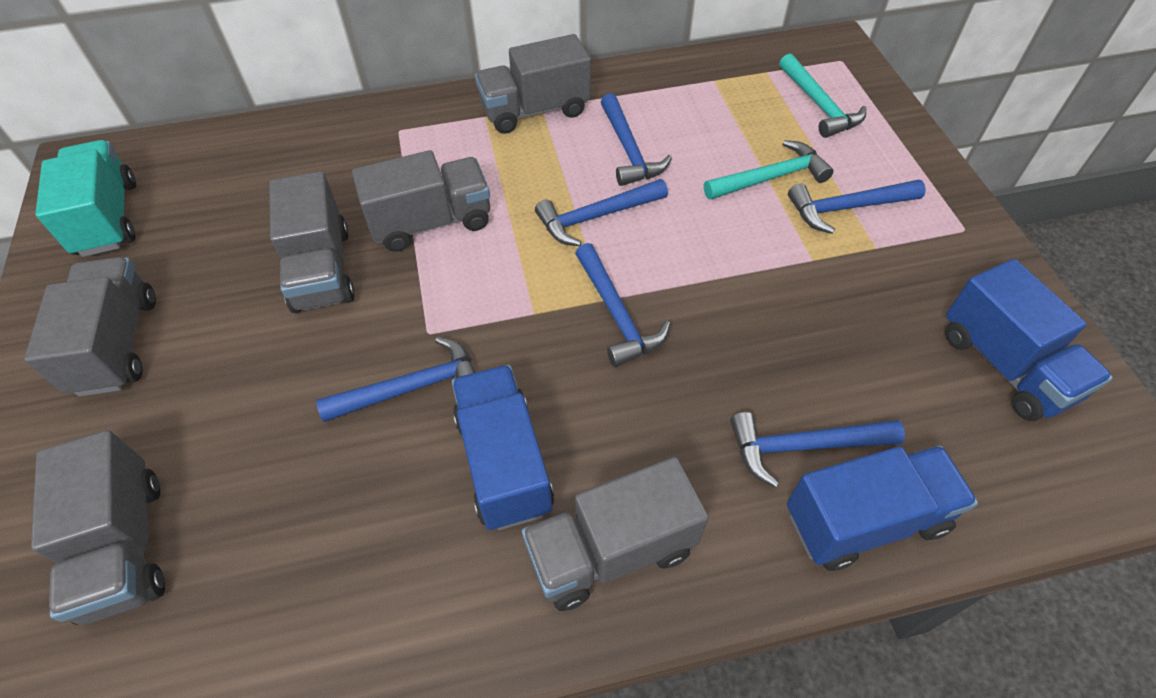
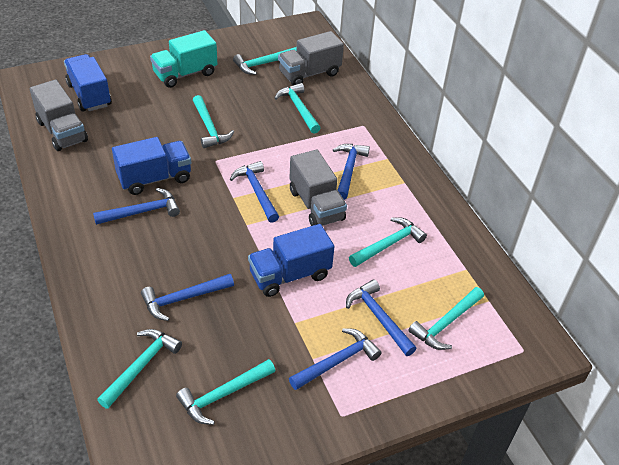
grey truck: 6 -> 3
turquoise hammer: 2 -> 7

